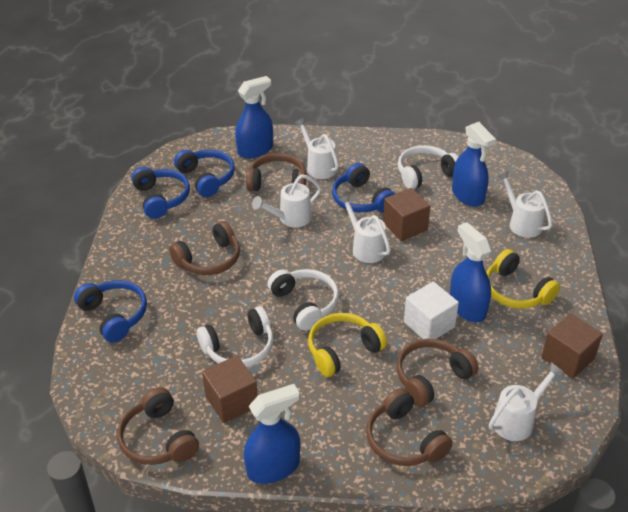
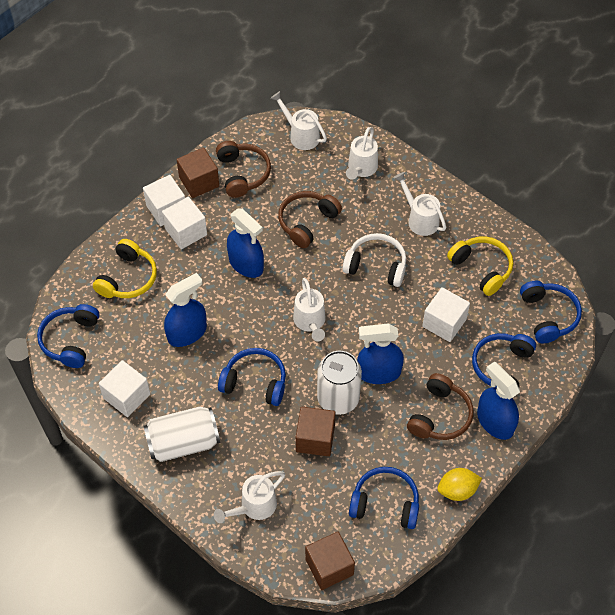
blue headphones: 4 -> 5
brown headphones: 5 -> 3
white can: 0 -> 2
white cube: 1 -> 4
white headphones: 3 -> 1
yellow lemon: 0 -> 1

